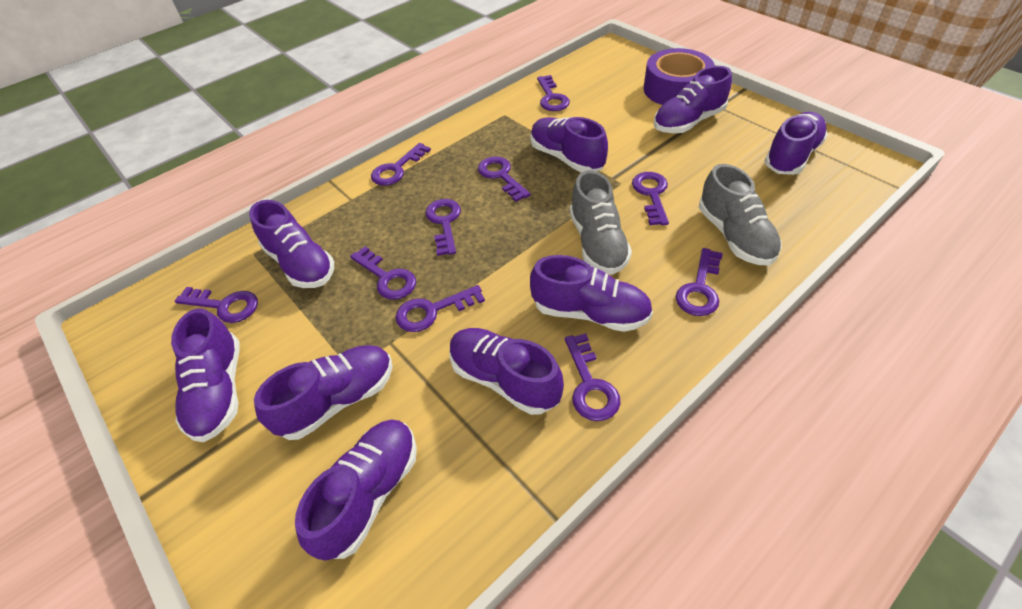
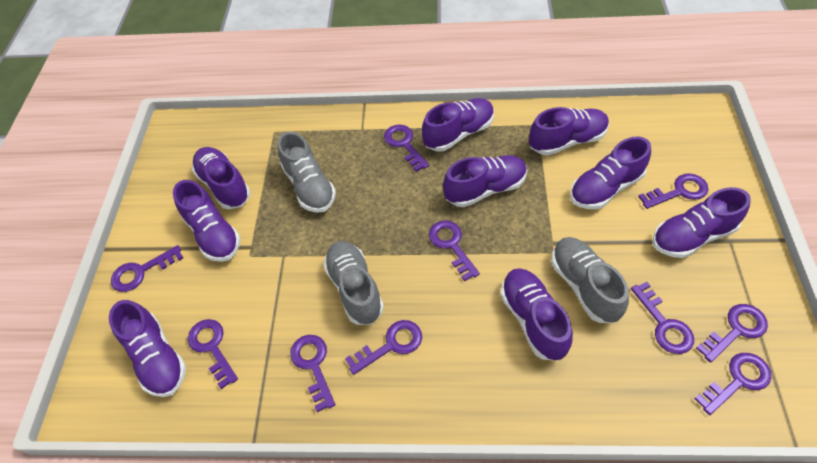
grey shoe: 2 -> 3
purple tape: 1 -> 0

